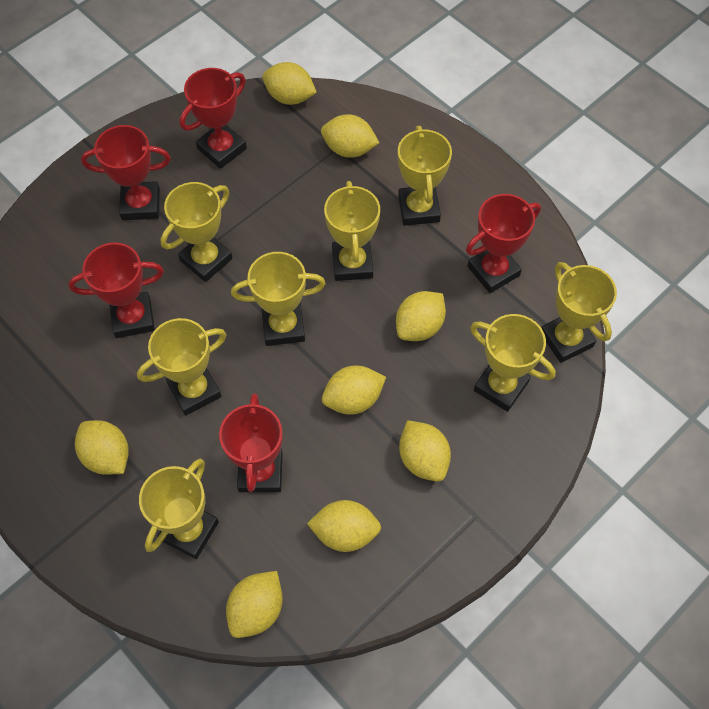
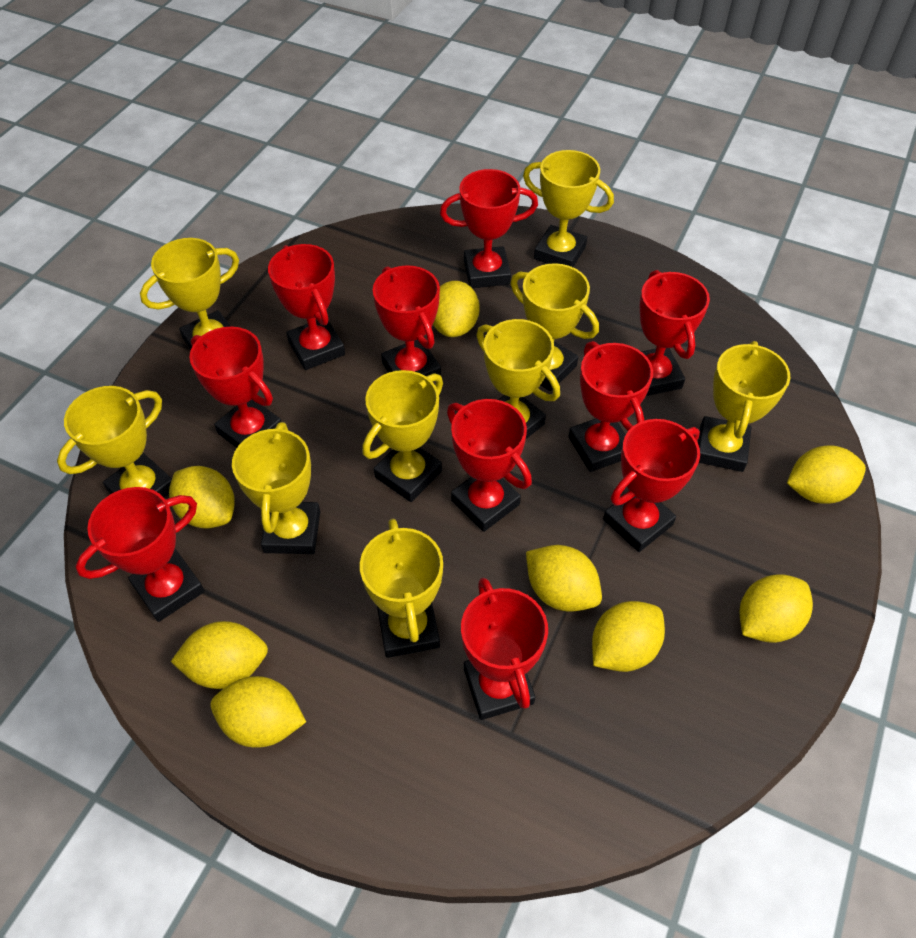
red trophy: 5 -> 10
yellow trophy: 8 -> 9

